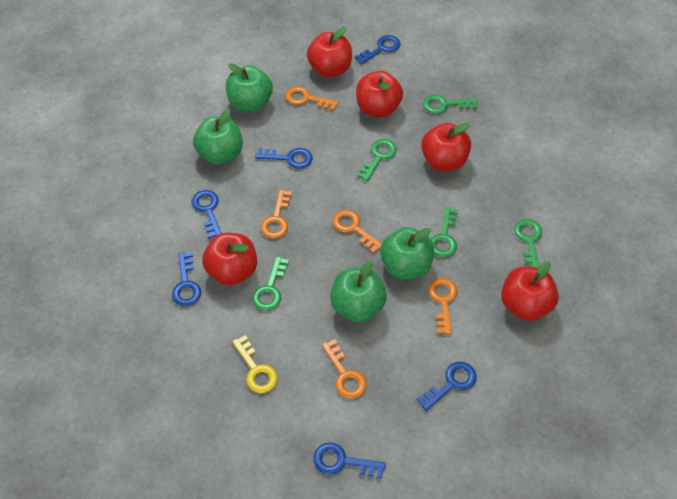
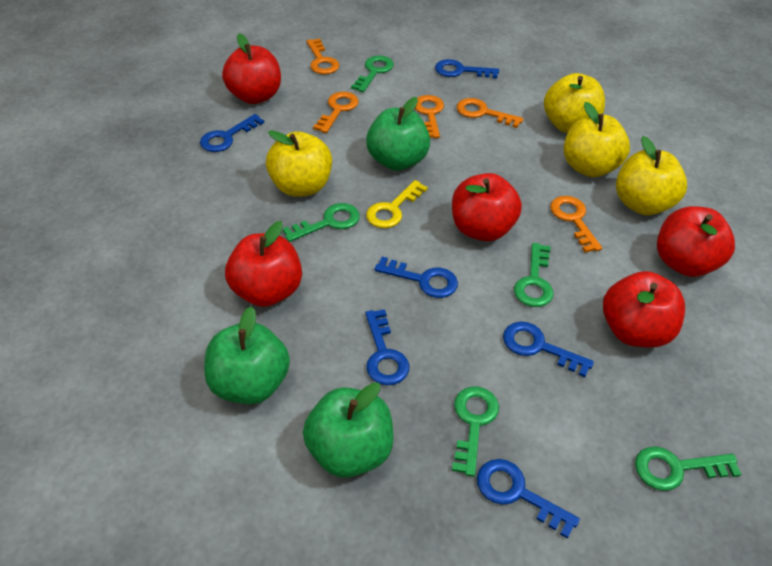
green apple: 4 -> 3
yellow apple: 0 -> 4

